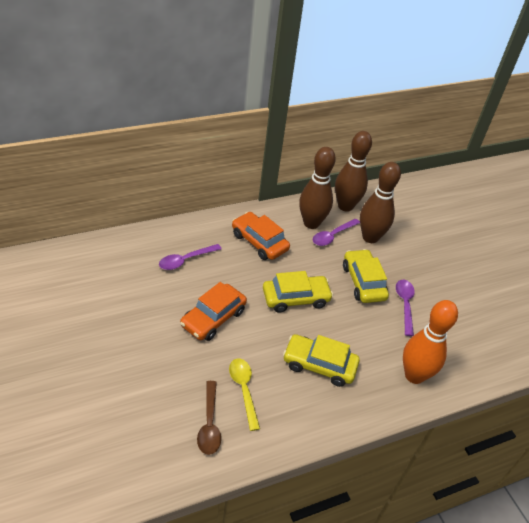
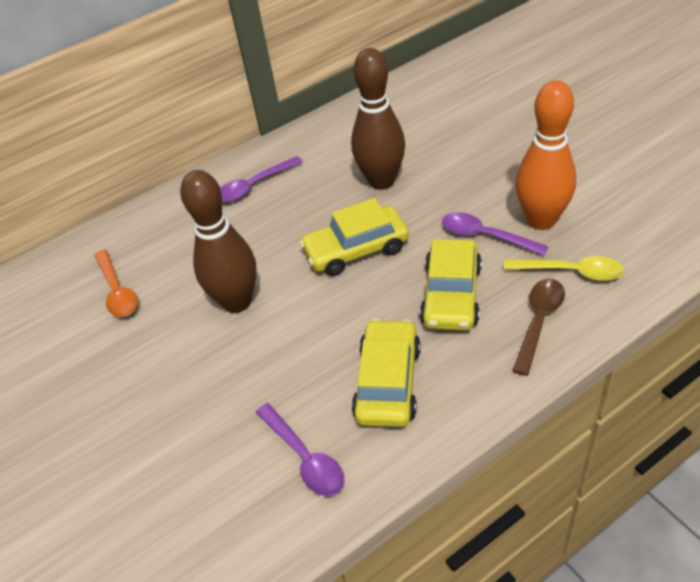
brown bowling pin: 3 -> 2
orange car: 2 -> 0
orange spoon: 0 -> 1

